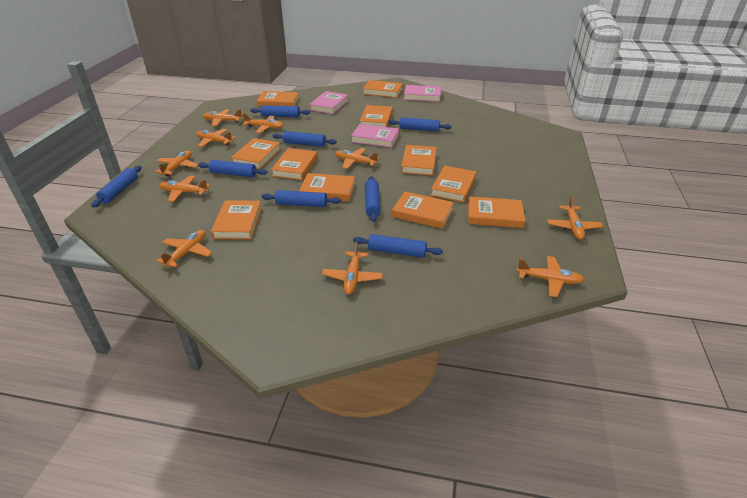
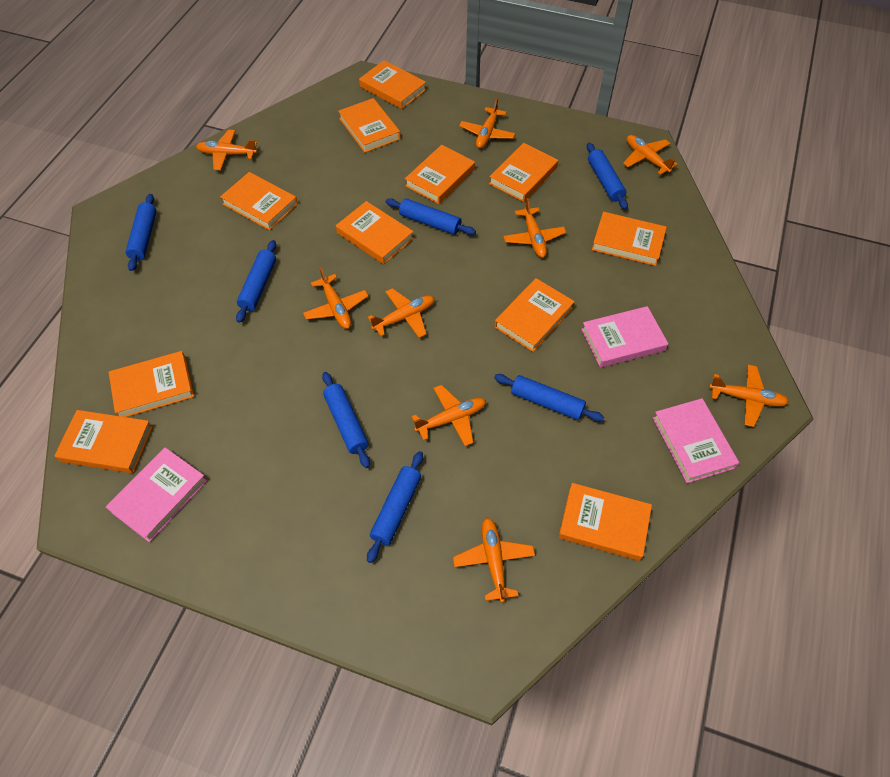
blue rolling pin: 8 -> 7
orange plane: 10 -> 9

